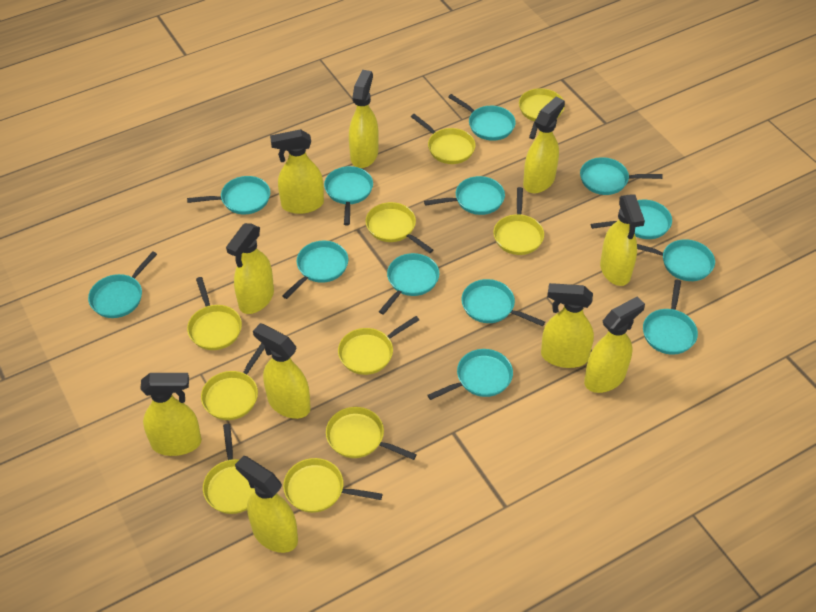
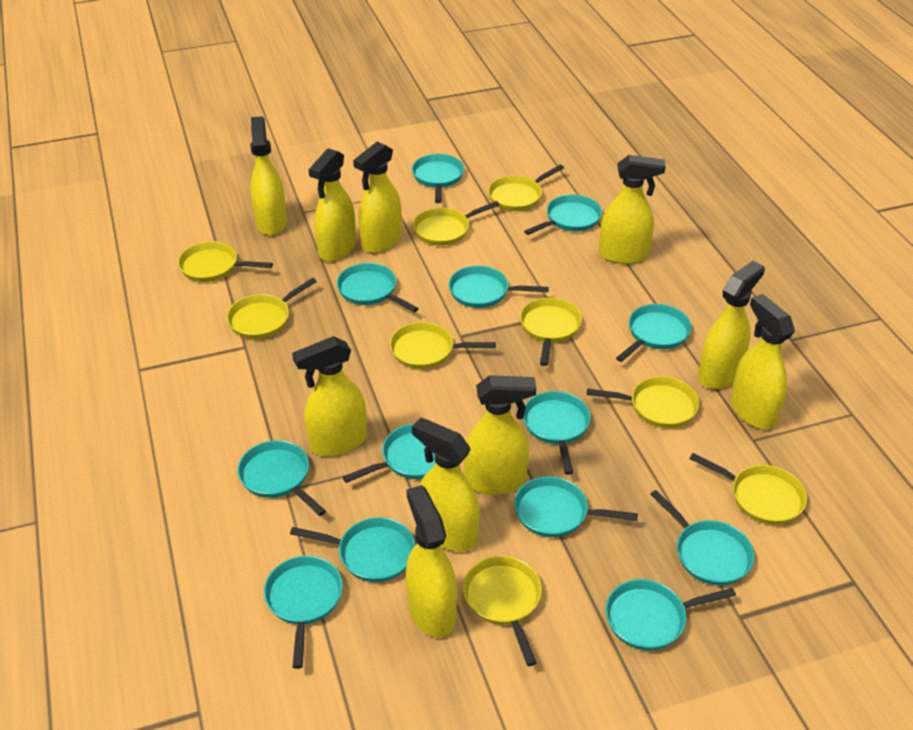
yellow pan: 10 -> 9

